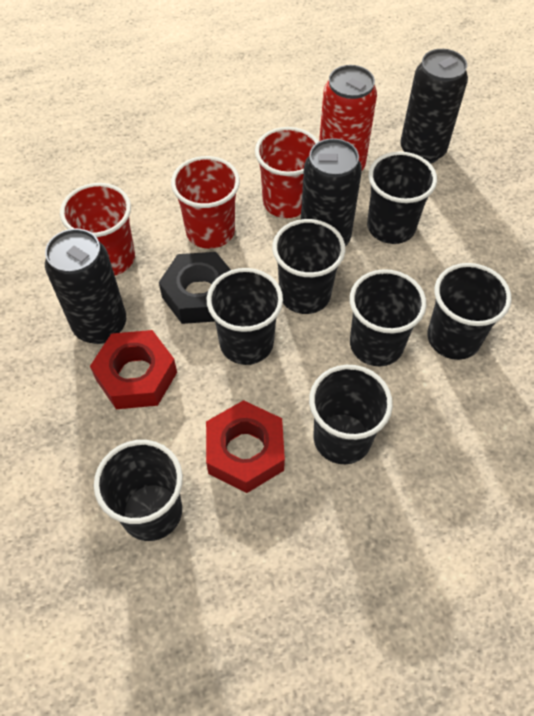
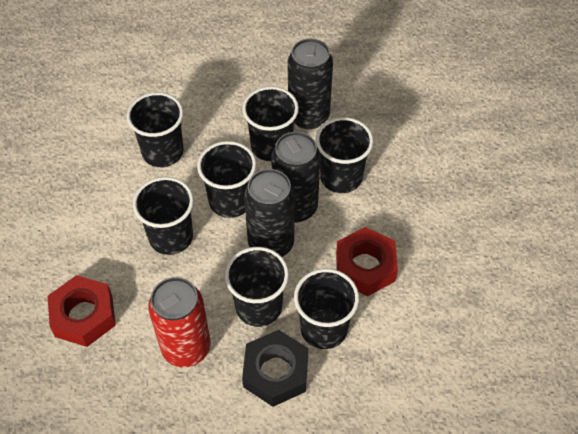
red cup: 3 -> 0

